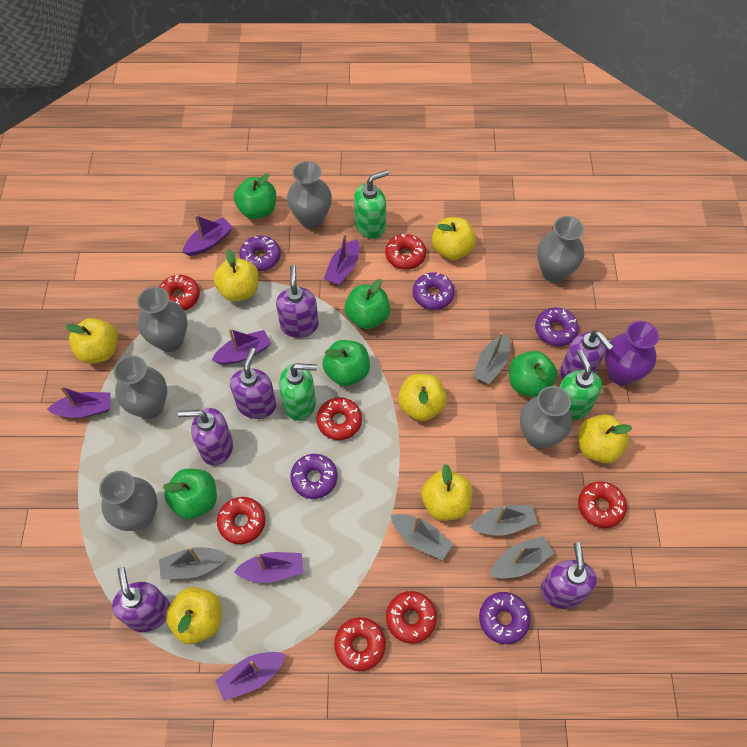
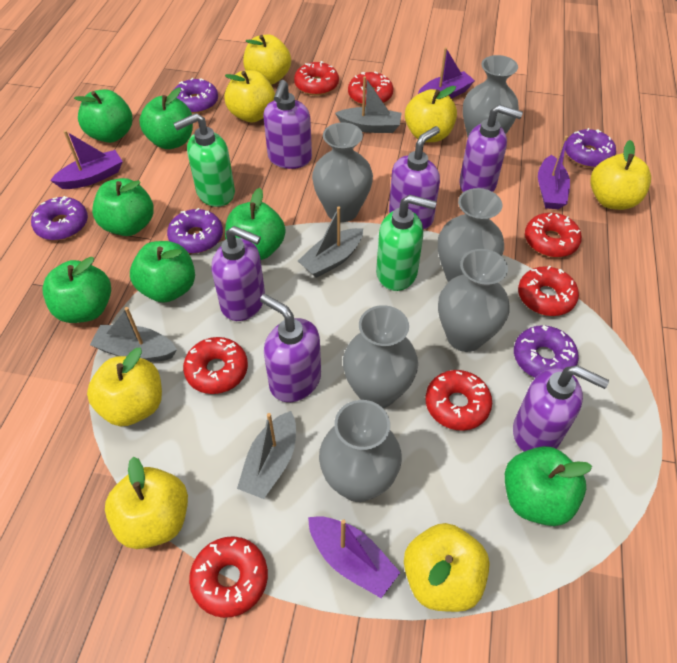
green apple: 5 -> 7
green soap dispenser: 3 -> 2
grey boat: 5 -> 4
purple boat: 6 -> 4
purple vase: 1 -> 0

